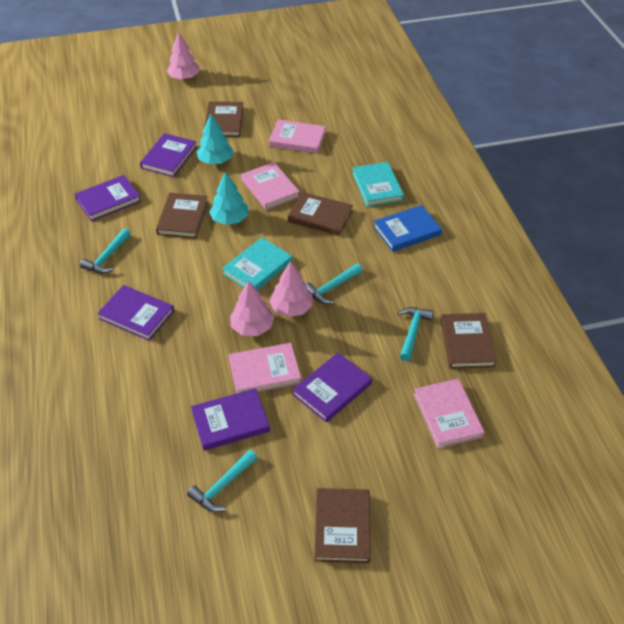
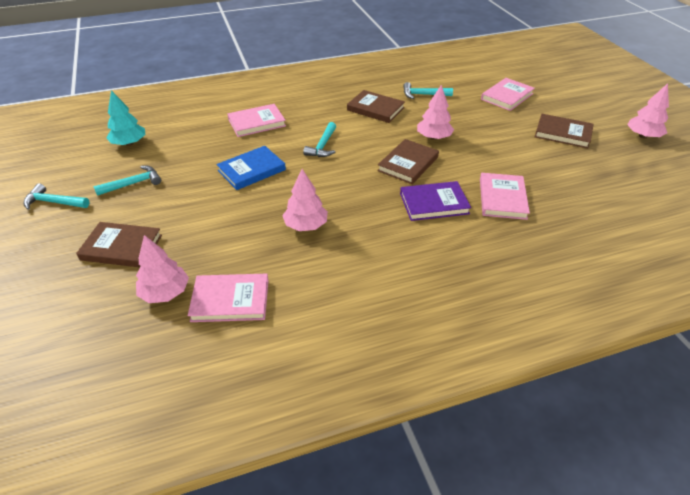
brown book: 5 -> 4
pink tree: 3 -> 4
purple book: 5 -> 1
turquoise book: 2 -> 0
turquoise tree: 2 -> 1

